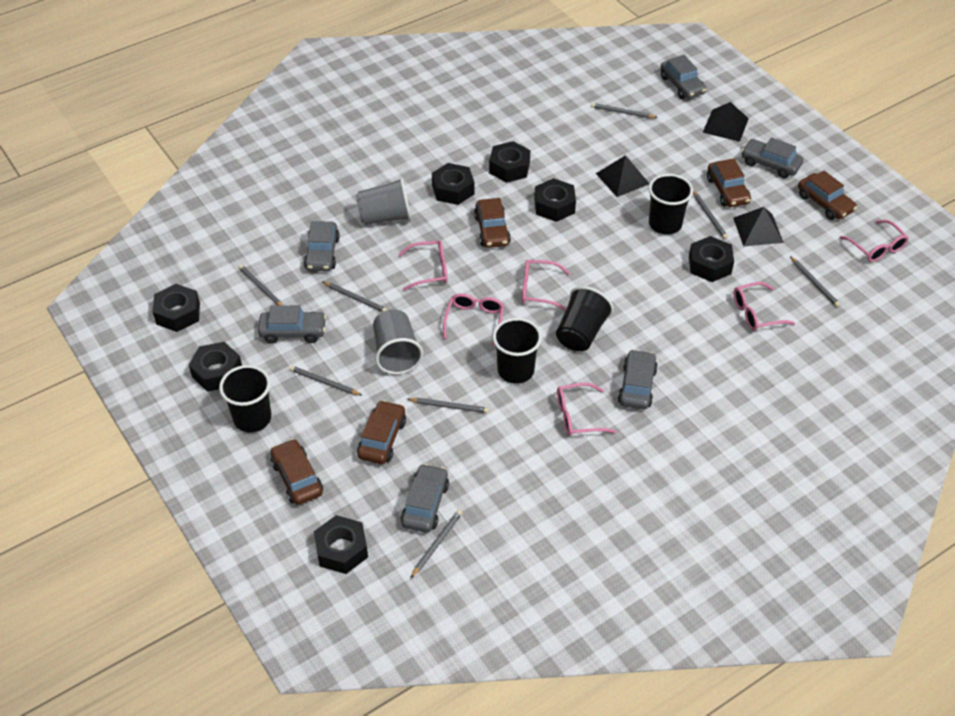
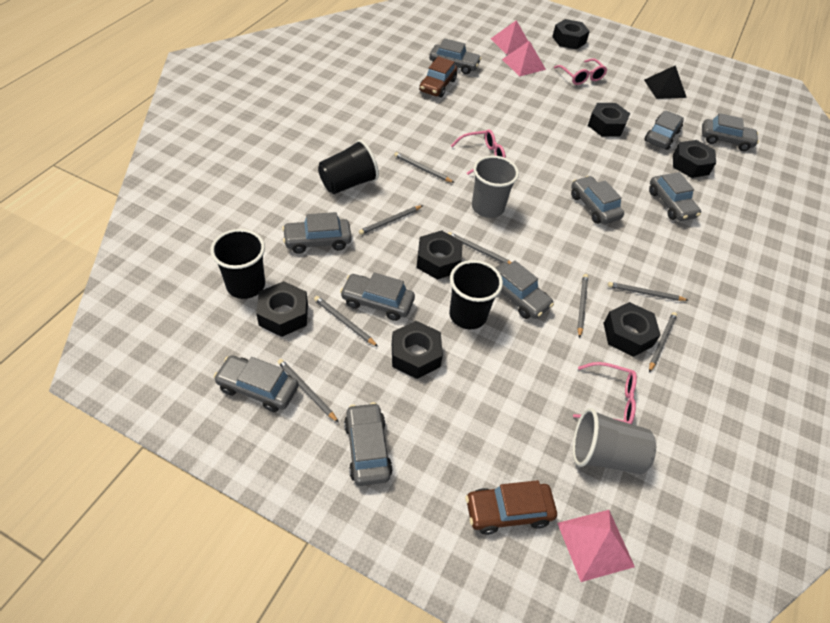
black cup: 4 -> 3
black pyramid: 3 -> 1
brown car: 5 -> 2
grey car: 6 -> 10
pink glasses: 6 -> 3
pink pyramid: 0 -> 3

